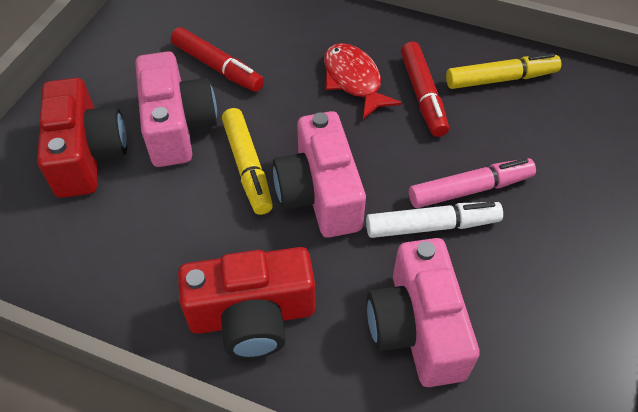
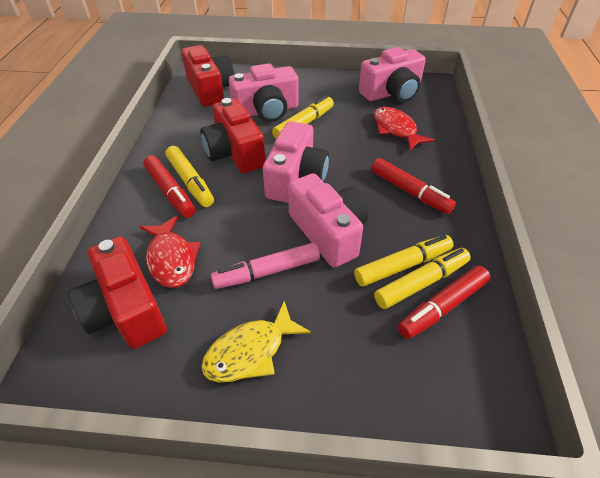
pink camera: 3 -> 4
red camera: 2 -> 3
red fish: 1 -> 2
red marker: 2 -> 3
white marker: 1 -> 0
yellow fish: 0 -> 1
yellow marker: 2 -> 4

